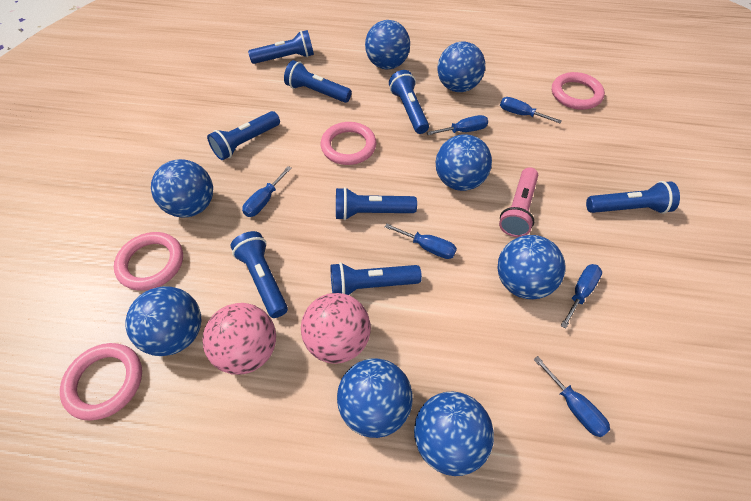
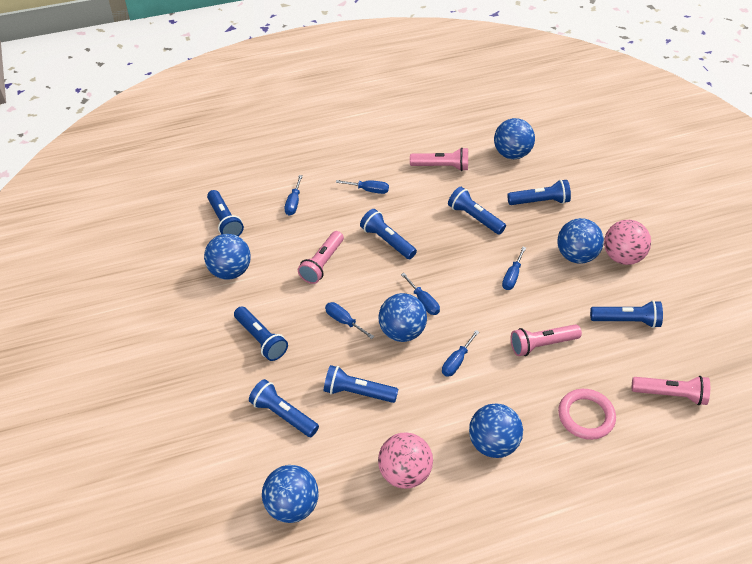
blue ball: 8 -> 6
pink flashlight: 1 -> 4
pink ring: 4 -> 1

